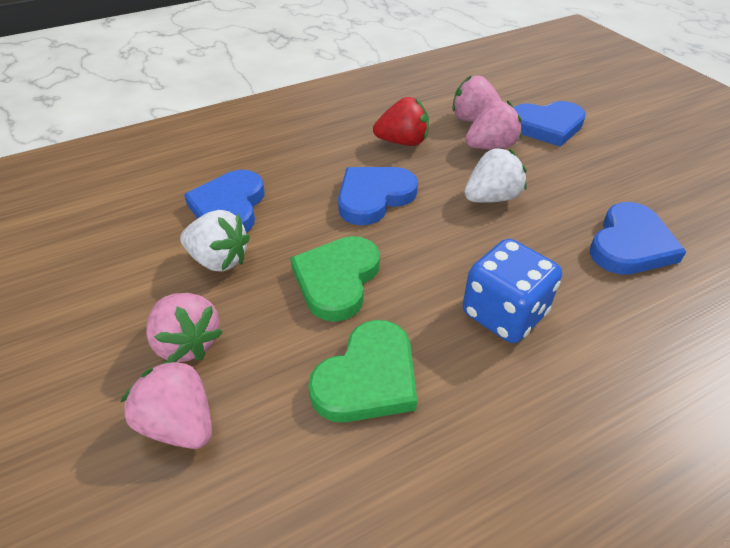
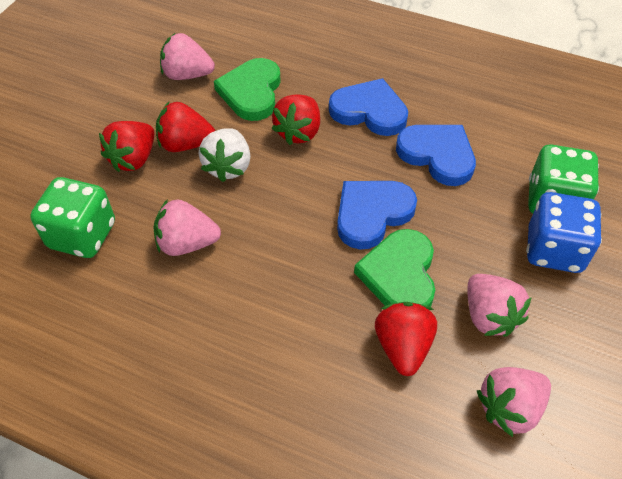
blue heart: 4 -> 3
green dice: 0 -> 2
red strawberry: 1 -> 4
white strawberry: 2 -> 1

